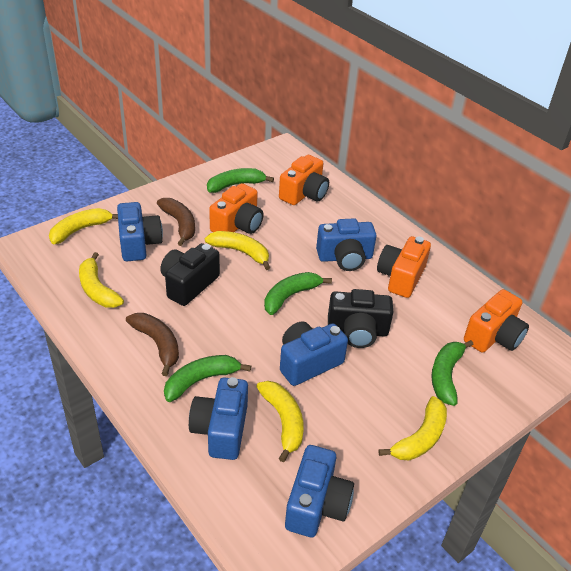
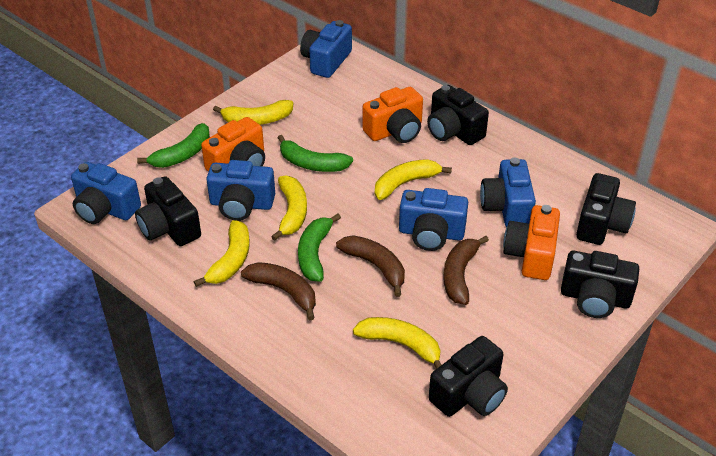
black camera: 2 -> 5
brown banana: 2 -> 3
green banana: 4 -> 3
orange camera: 4 -> 3

